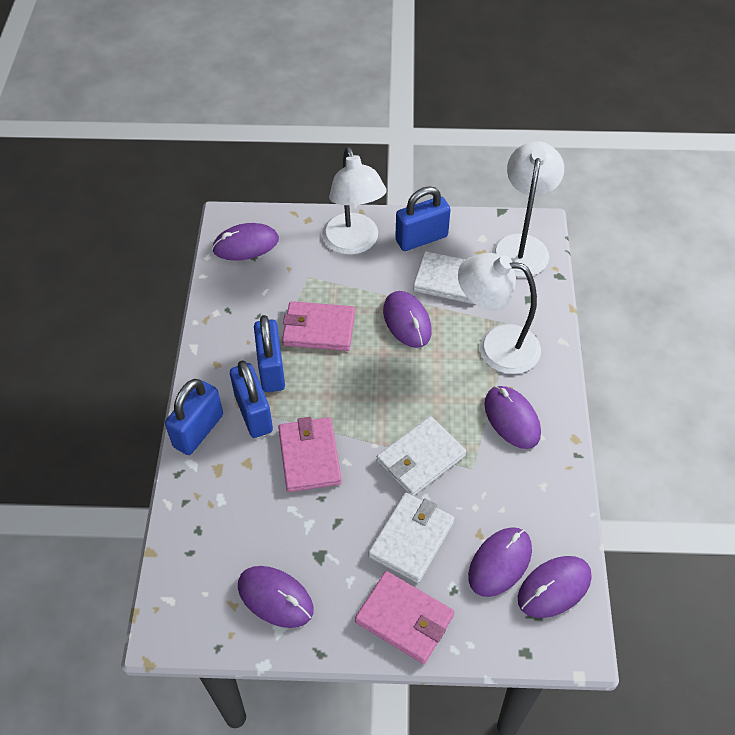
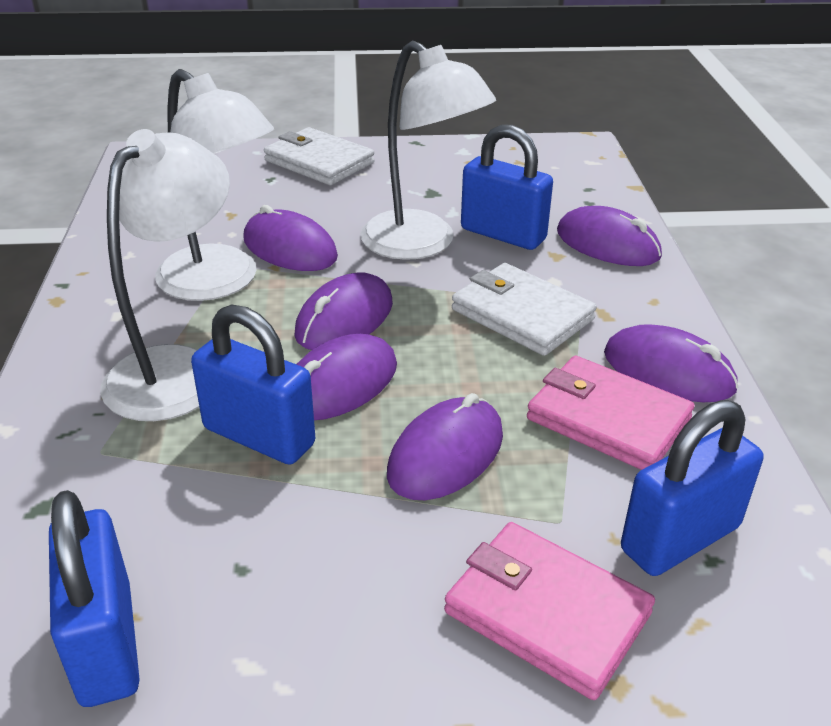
pink wallet: 3 -> 2
white wallet: 3 -> 2

